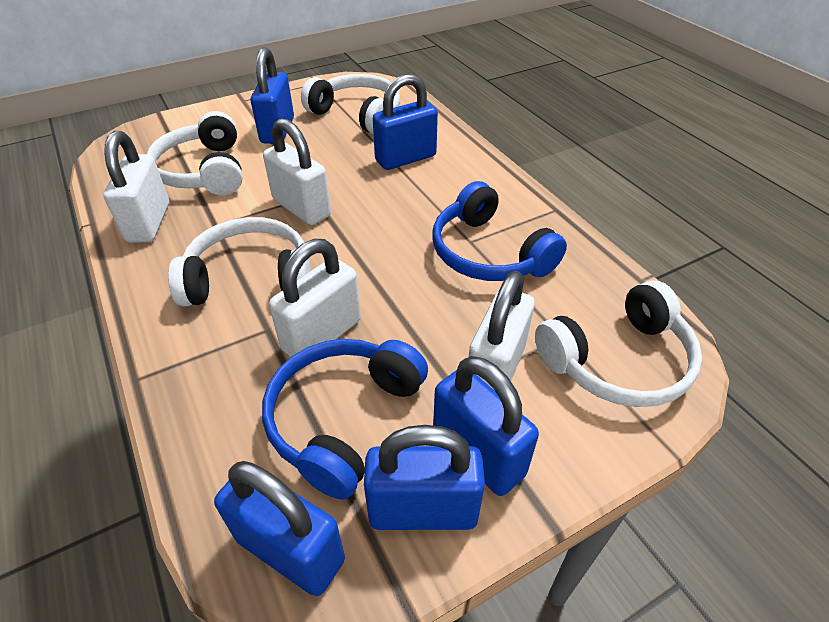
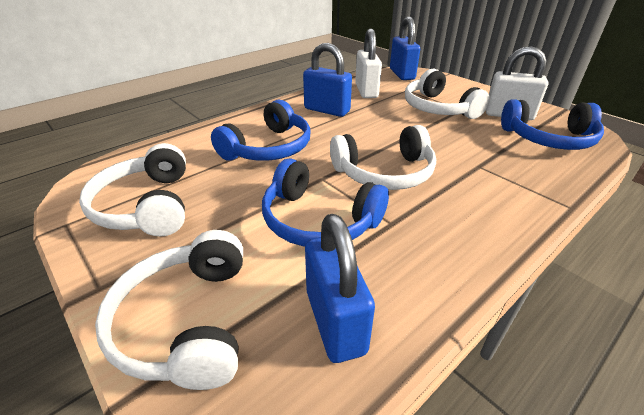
blue headphones: 2 -> 3
blue padlock: 5 -> 3
white padlock: 4 -> 2

